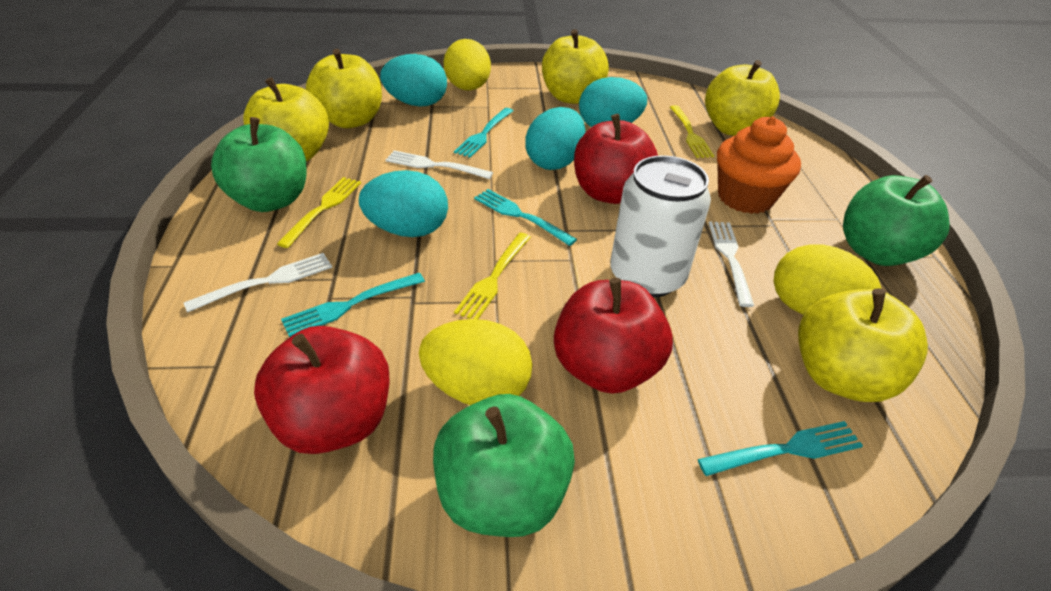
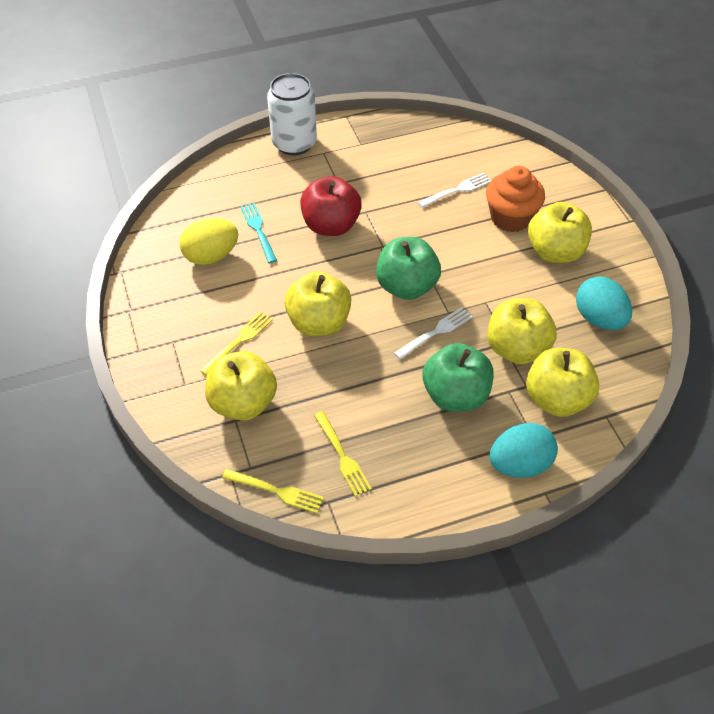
green apple: 3 -> 2
red apple: 3 -> 1
turquoise egg: 4 -> 2
turquoise fork: 4 -> 1
white fork: 3 -> 2
yellow egg: 3 -> 1

